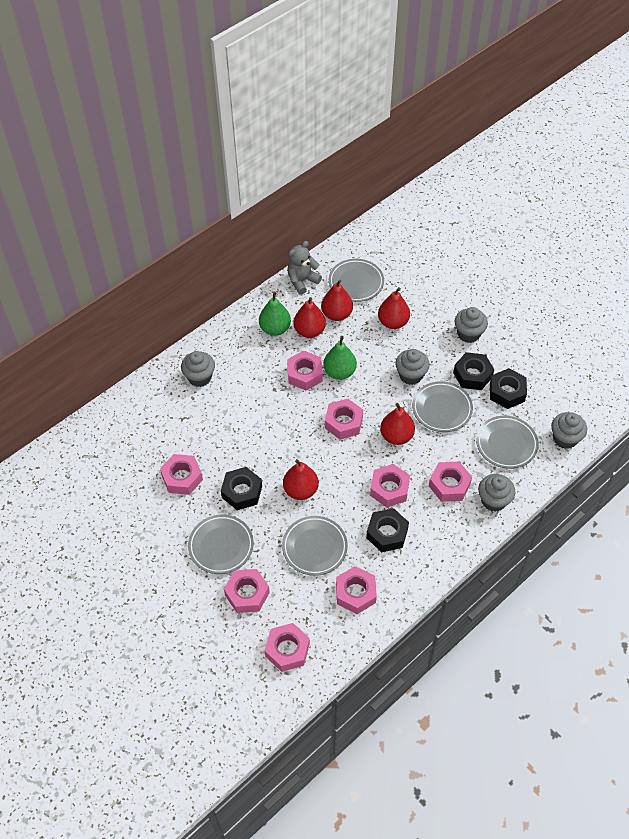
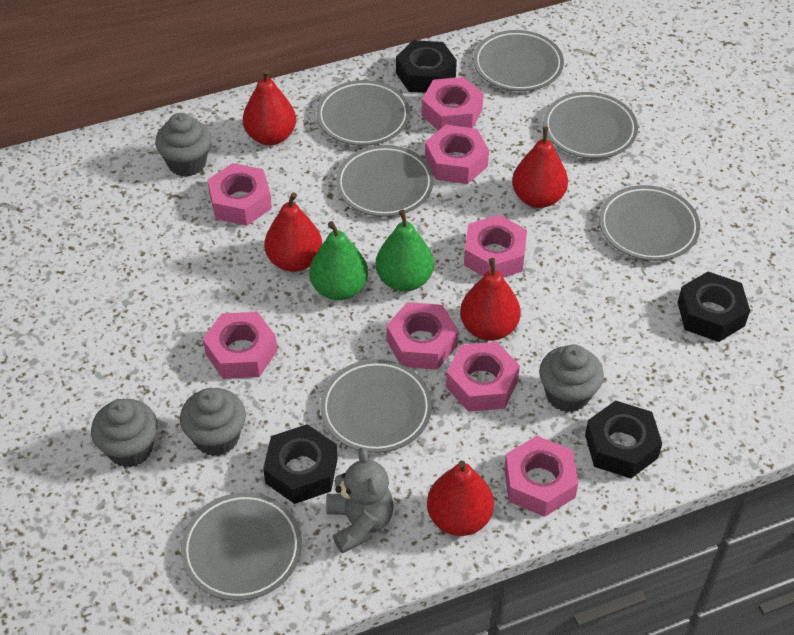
grey cupcake: 5 -> 4
grey plate: 5 -> 7

